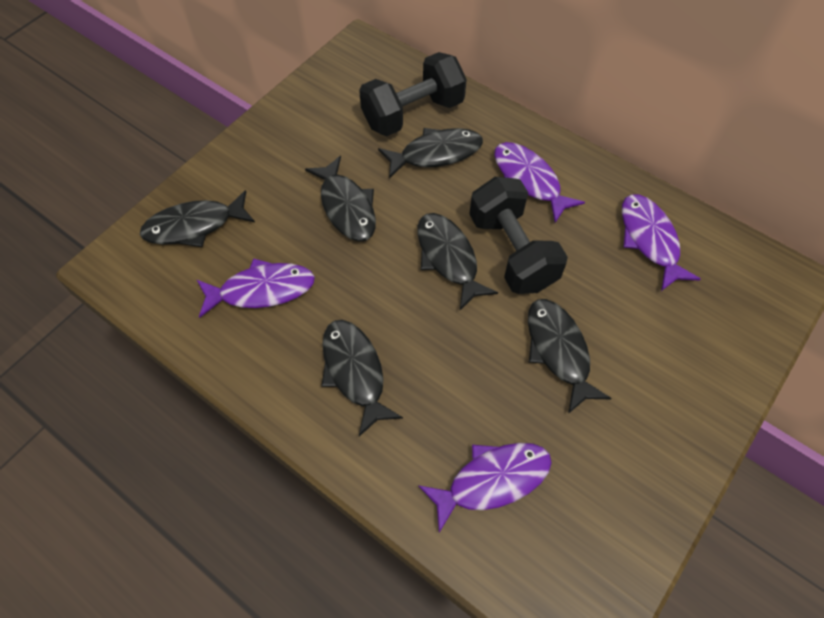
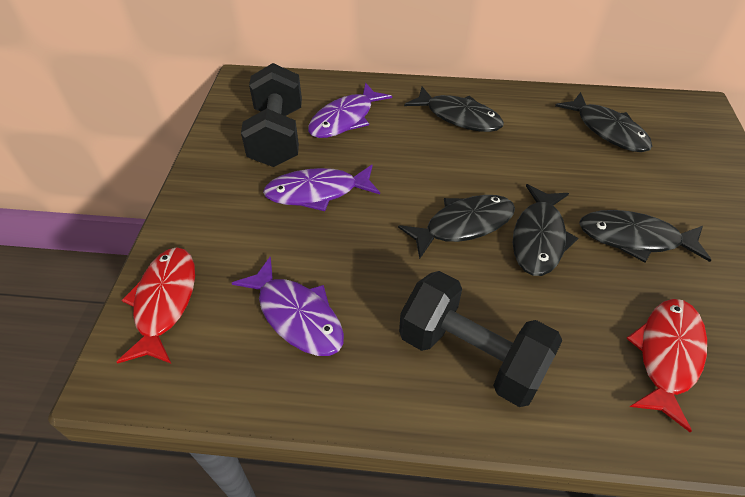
black fish: 6 -> 5
purple fish: 4 -> 3
red fish: 0 -> 2

